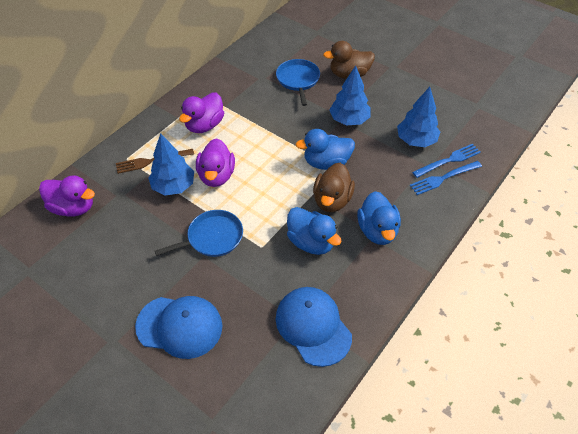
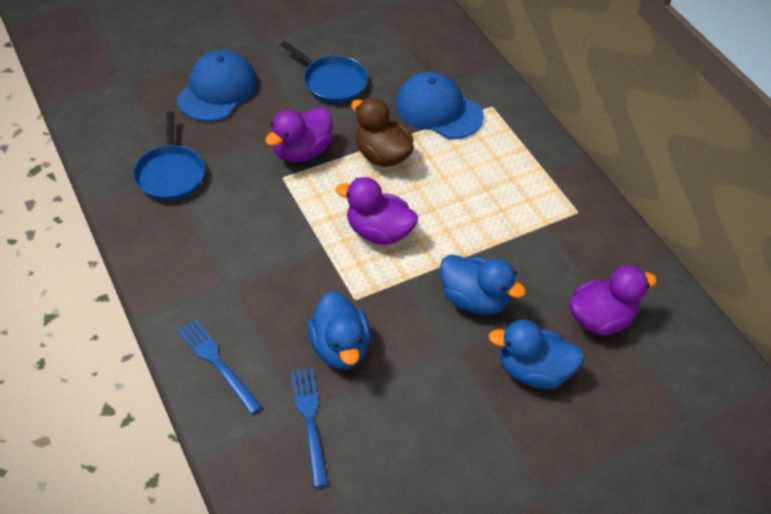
blue tree: 3 -> 0
brown duck: 2 -> 1
brown fork: 1 -> 0

